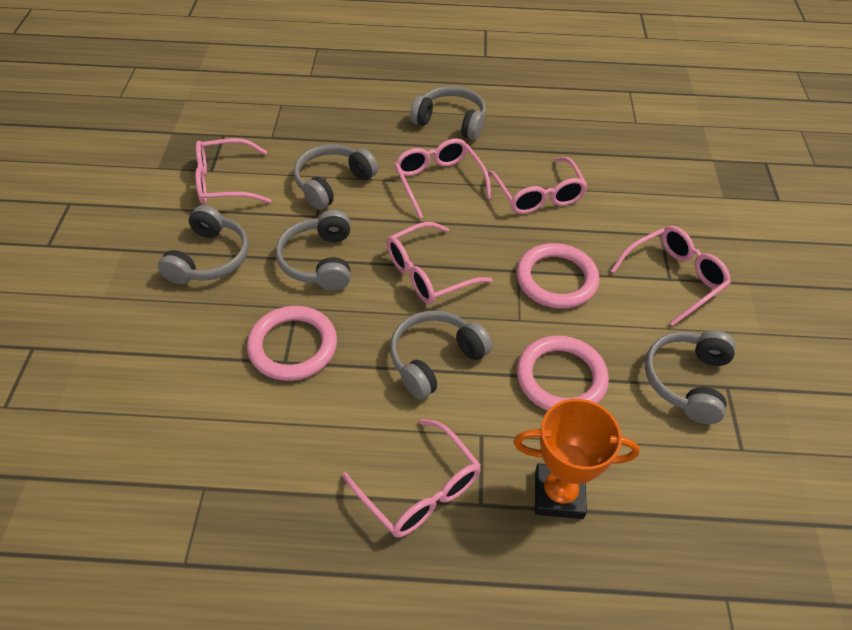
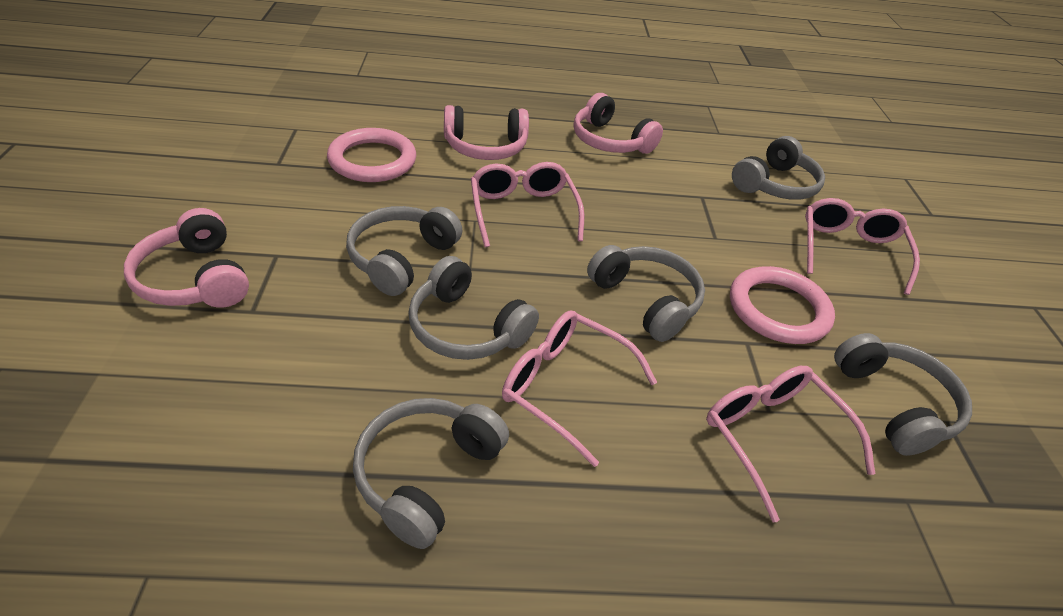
orange trophy: 1 -> 0
pink glasses: 6 -> 4
pink headphones: 0 -> 3
pink ring: 3 -> 2

